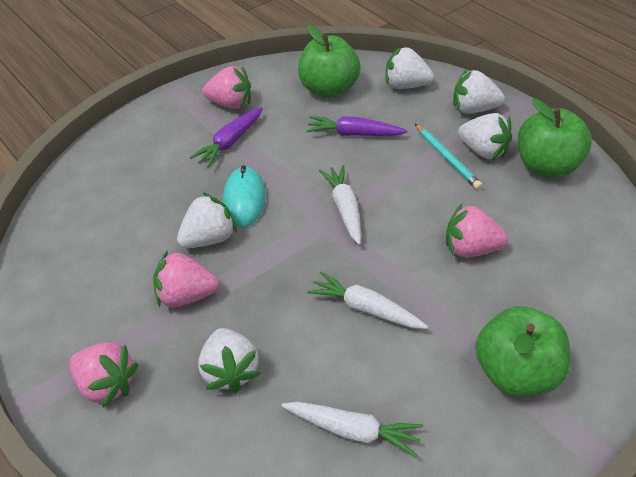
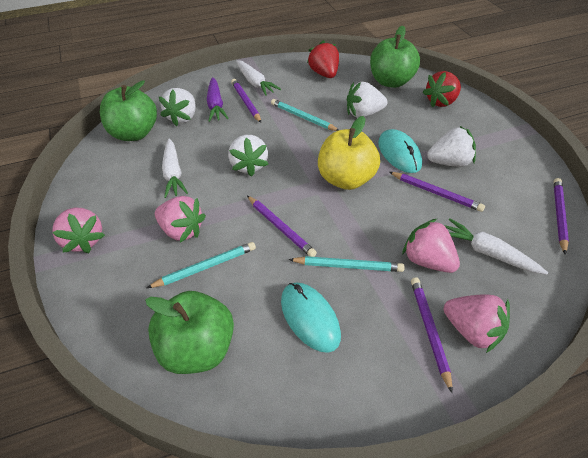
purple carrot: 2 -> 1
purple pencil: 0 -> 5
red strawberry: 0 -> 2
turquoise mouse: 1 -> 2
turquoise pencil: 1 -> 3
white strawberry: 5 -> 4
yellow apple: 0 -> 1

